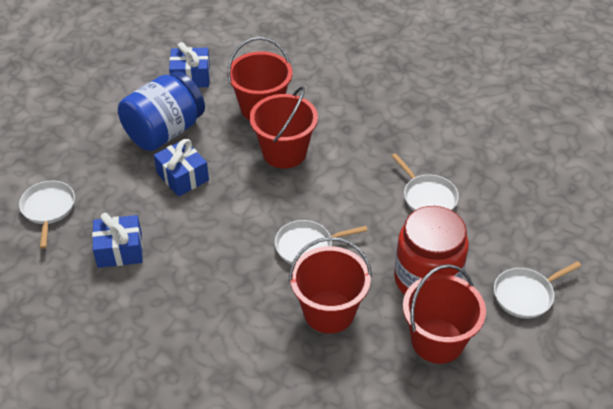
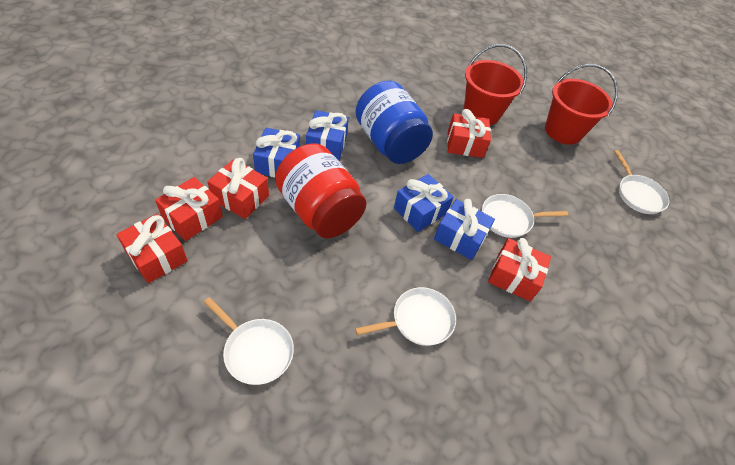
blue gift: 3 -> 4
red bucket: 4 -> 2
red gift: 0 -> 5

